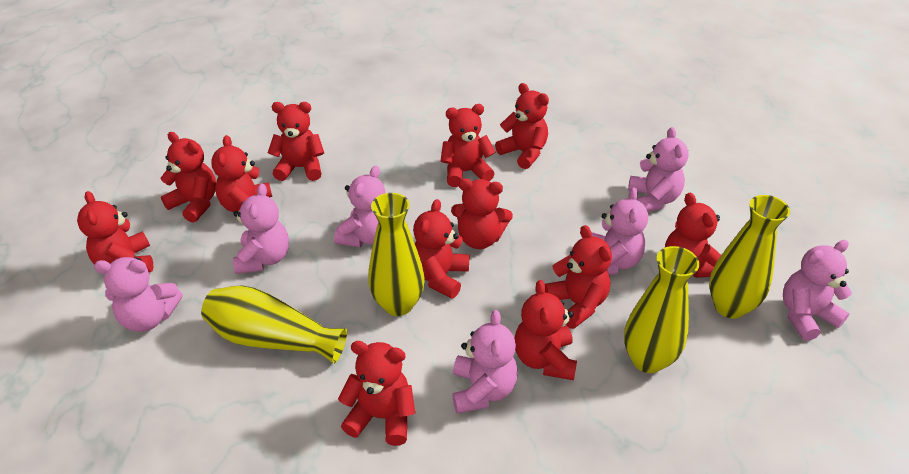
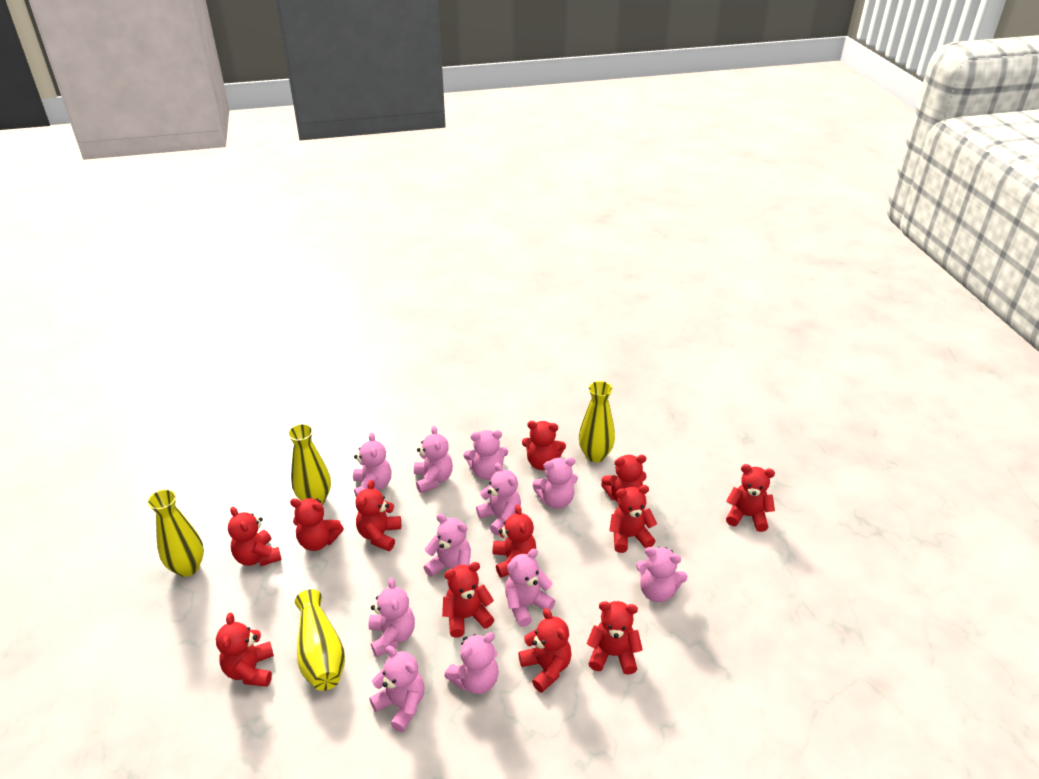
pink teddy bear: 7 -> 11

